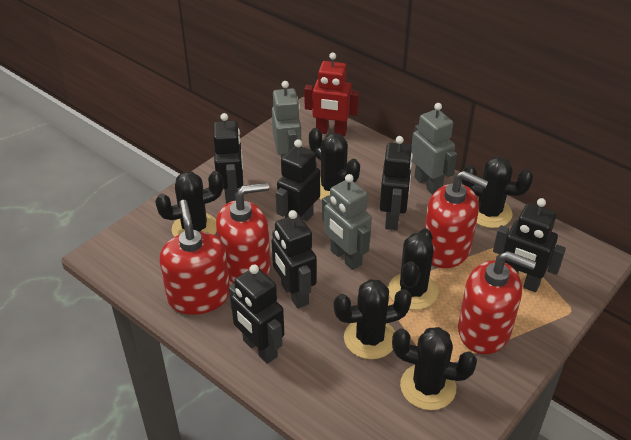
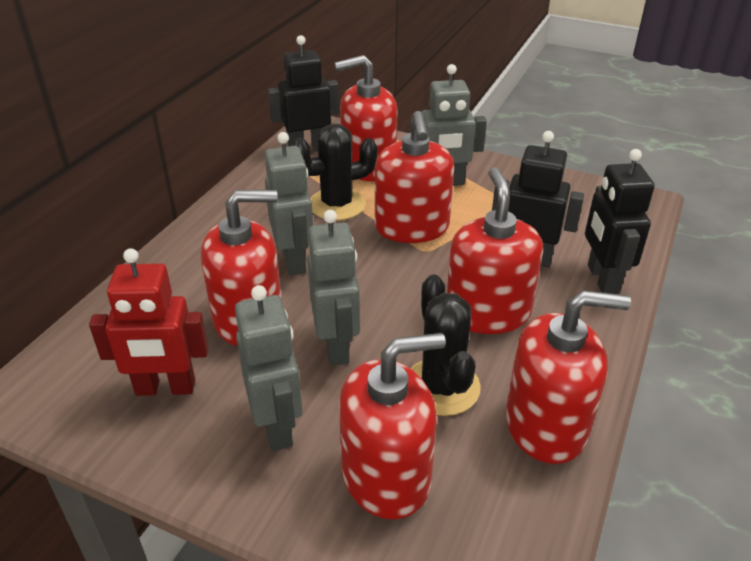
black cactus: 6 -> 2
black robot: 6 -> 3
grey robot: 3 -> 4
red soap dispenser: 4 -> 6

